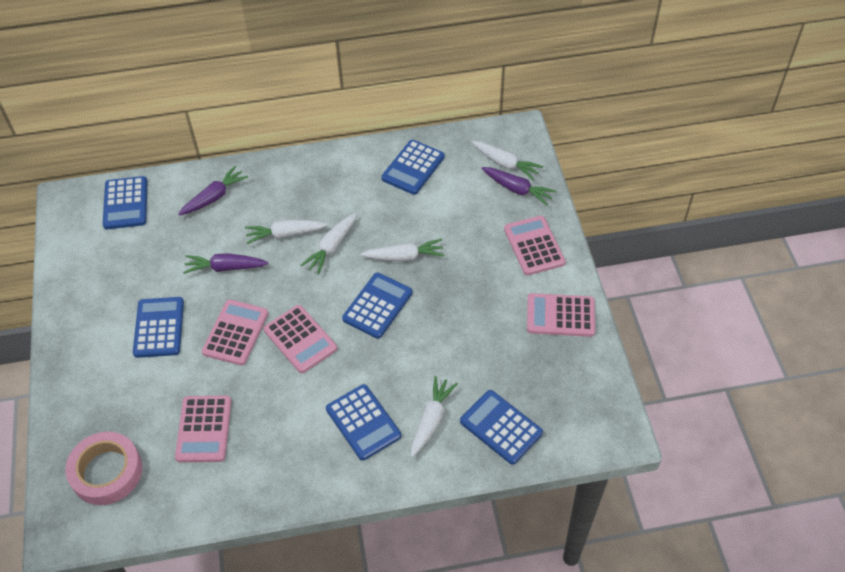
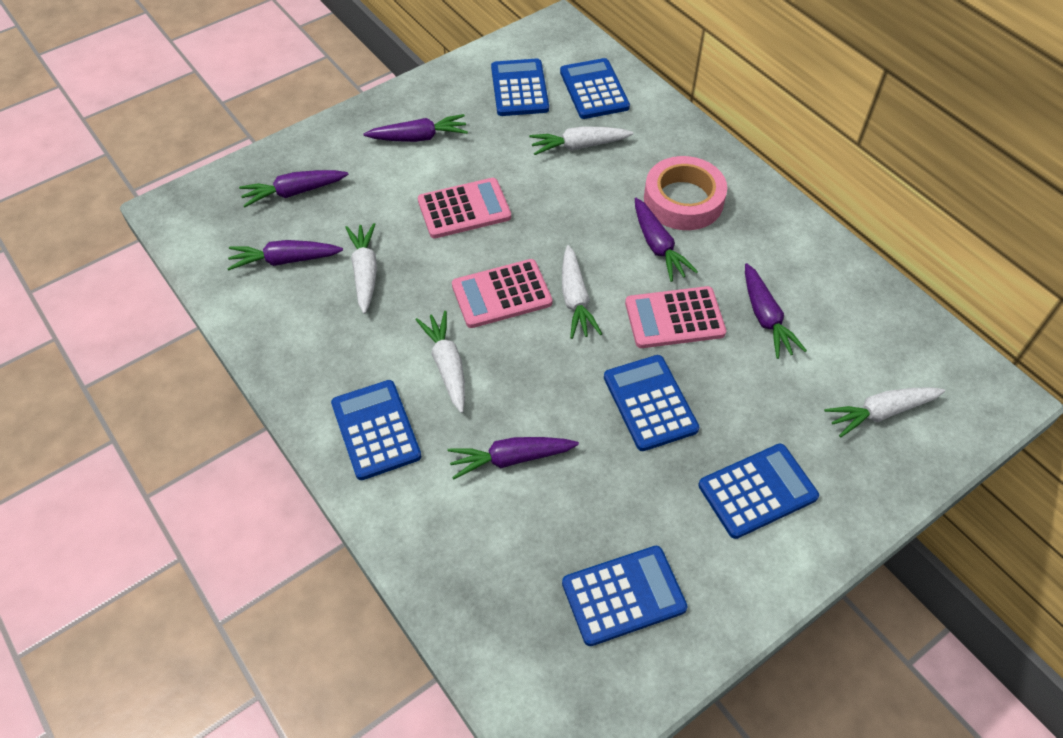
pink calculator: 5 -> 3
purple carrot: 3 -> 6

